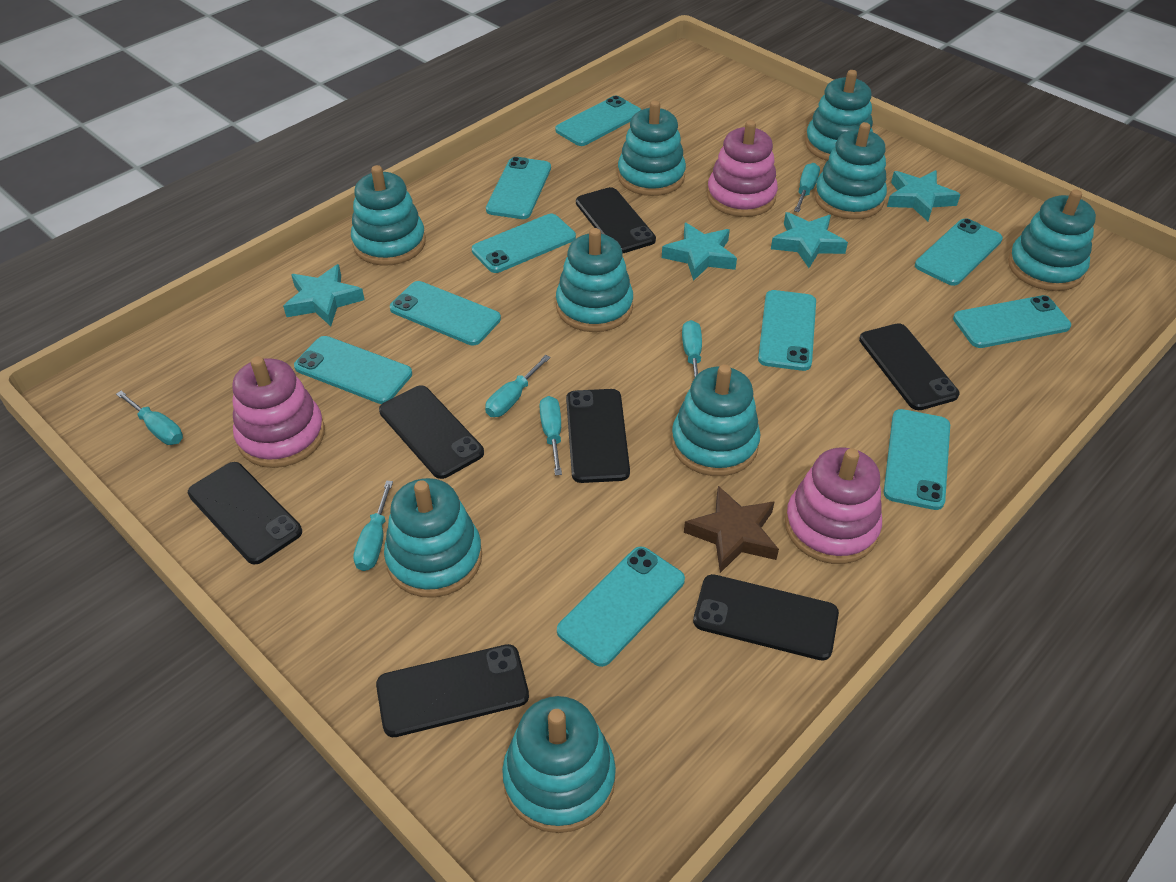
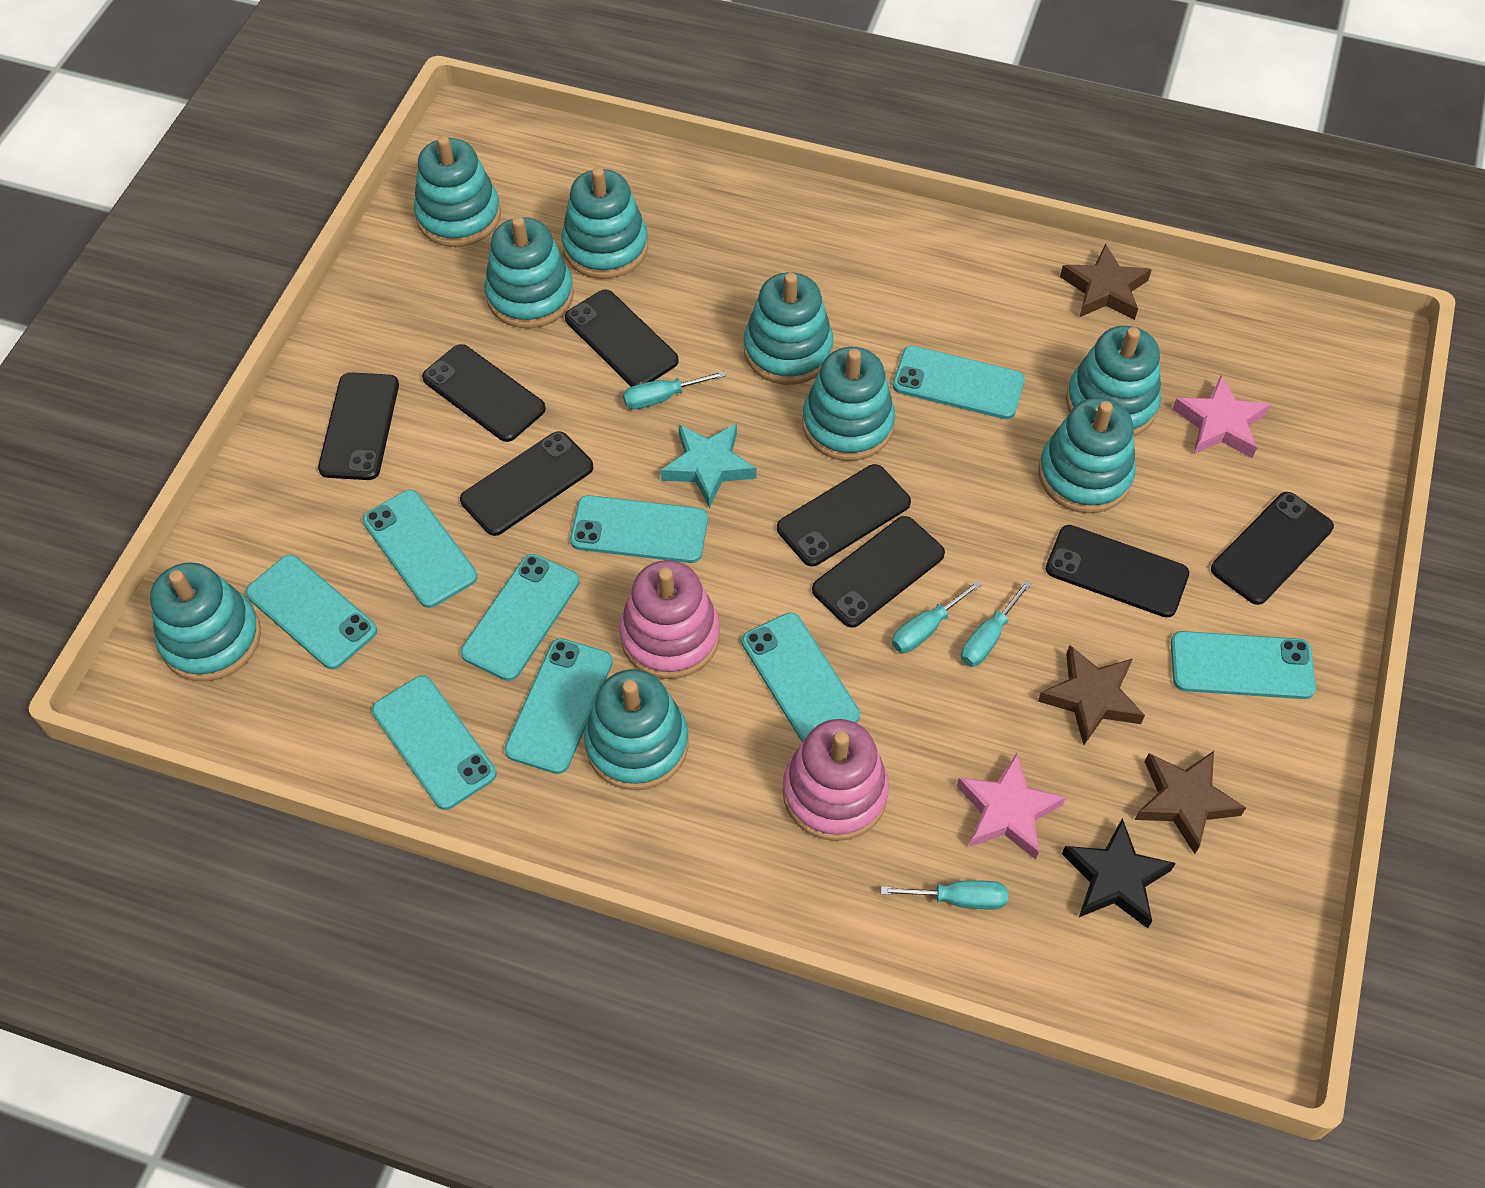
black phone: 7 -> 8
black star: 0 -> 1
brown star: 1 -> 3
pink stacking toy: 3 -> 2
pink star: 0 -> 2
turquoise phone: 10 -> 9
turquoise screwdriver: 6 -> 4
turquoise star: 4 -> 1

